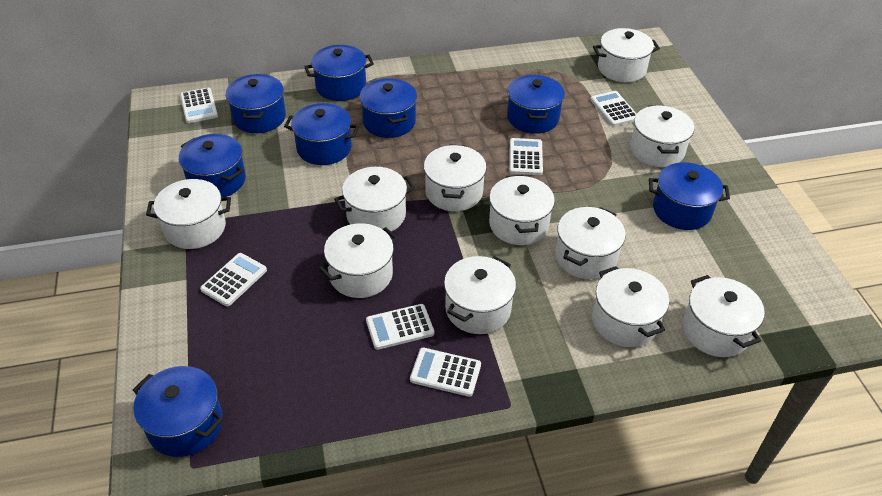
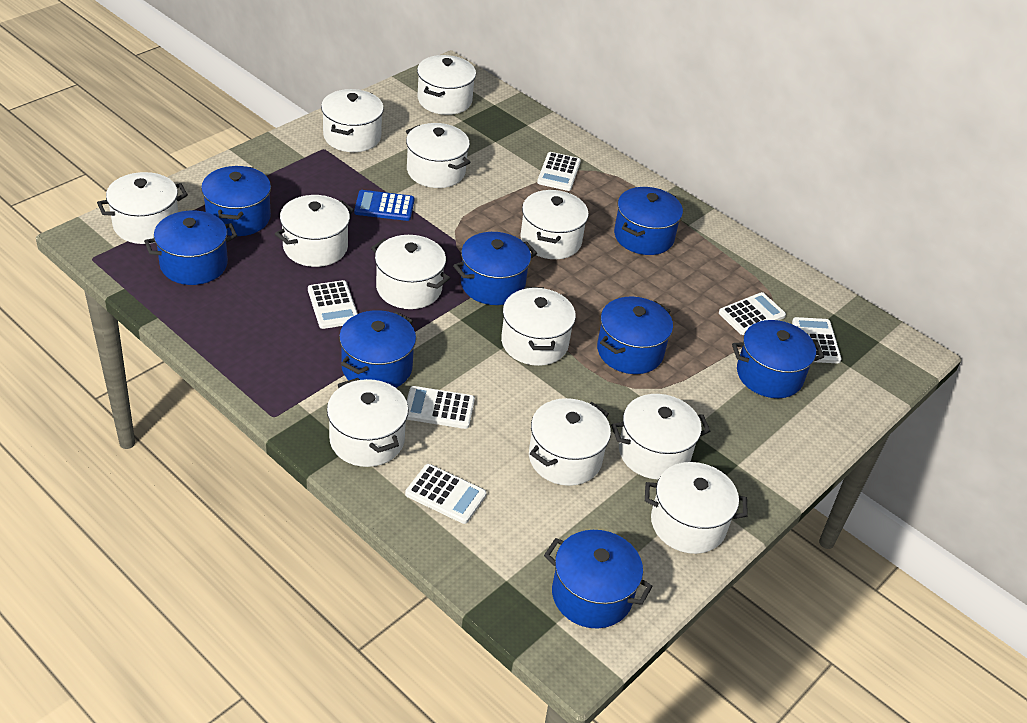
blue calculator: 0 -> 1
white pot: 11 -> 12

